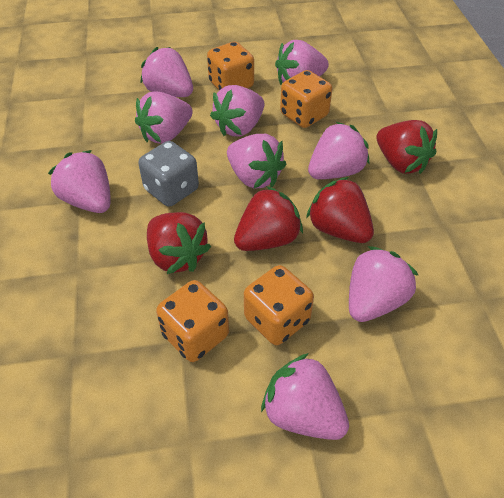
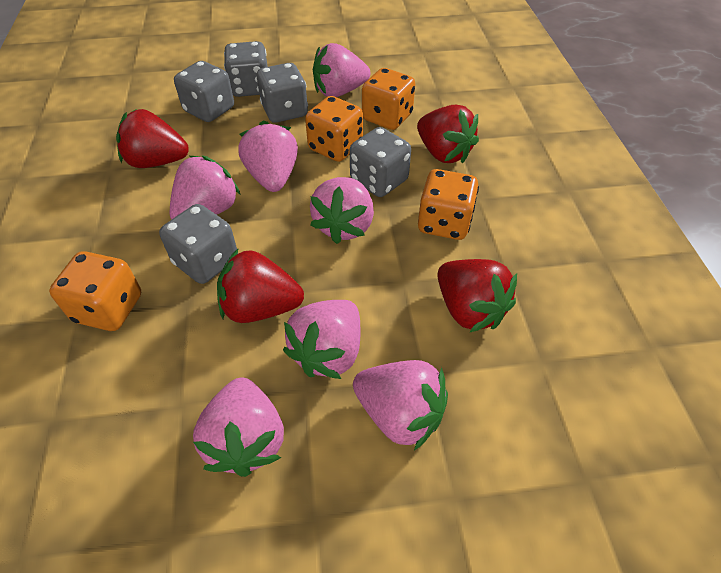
grey dice: 1 -> 5
pink strawberry: 9 -> 7

